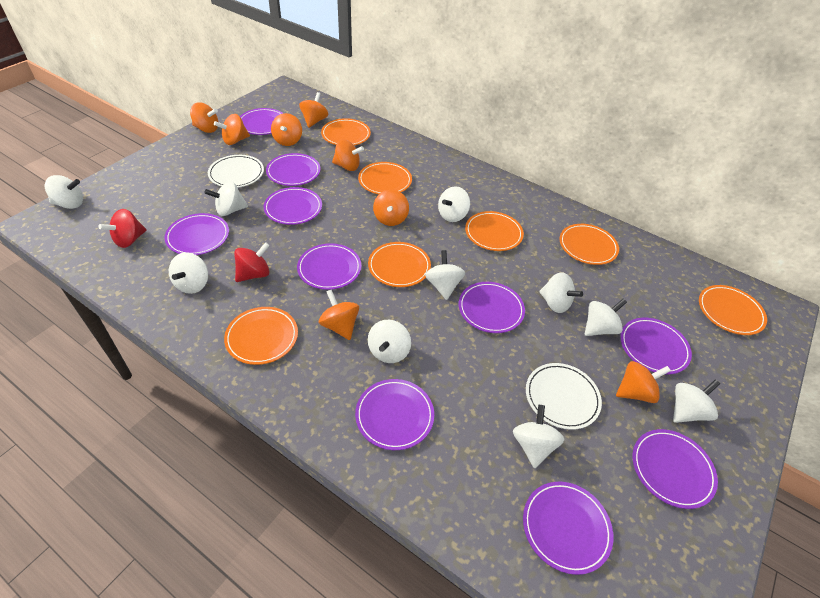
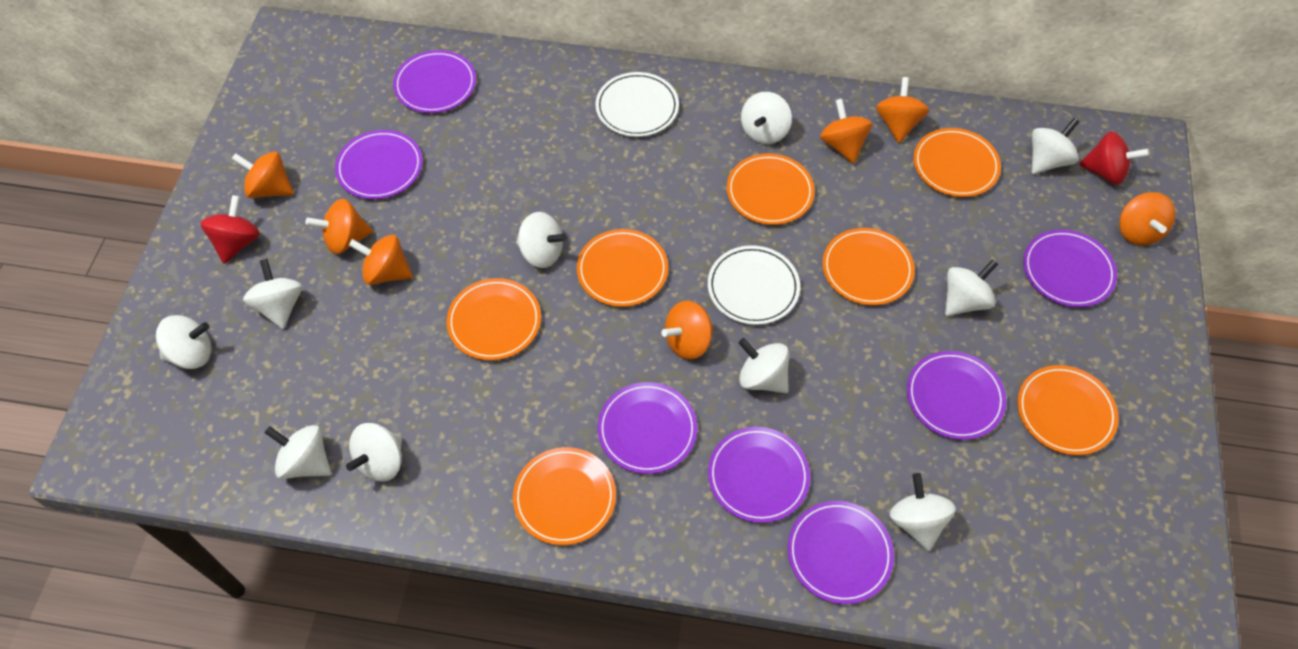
orange spinning top: 8 -> 7
purple plate: 10 -> 7

